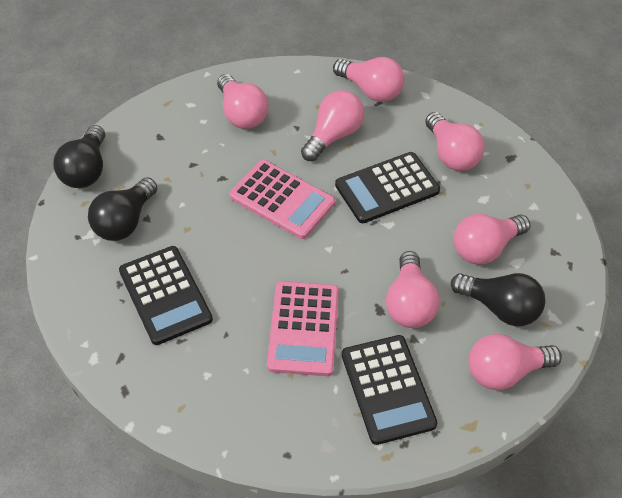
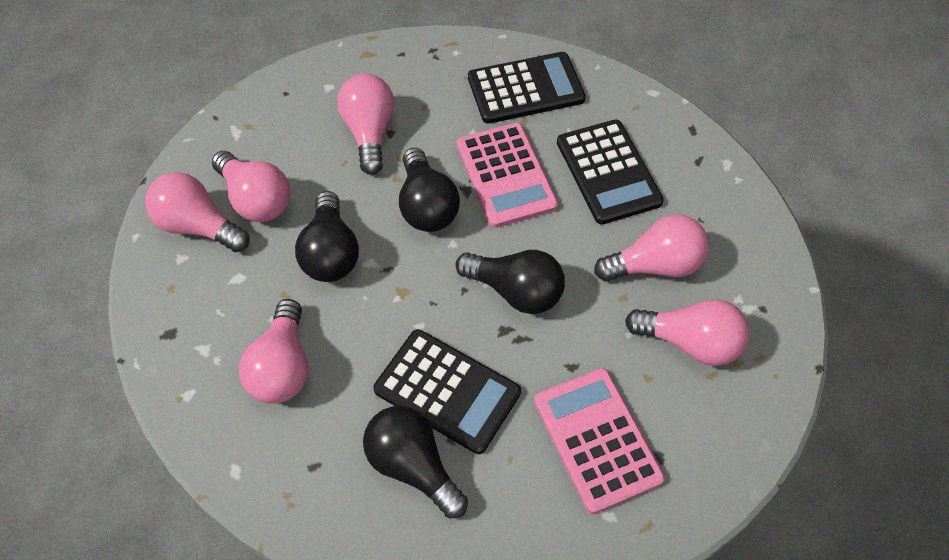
black light bulb: 3 -> 4
pink light bulb: 7 -> 6

